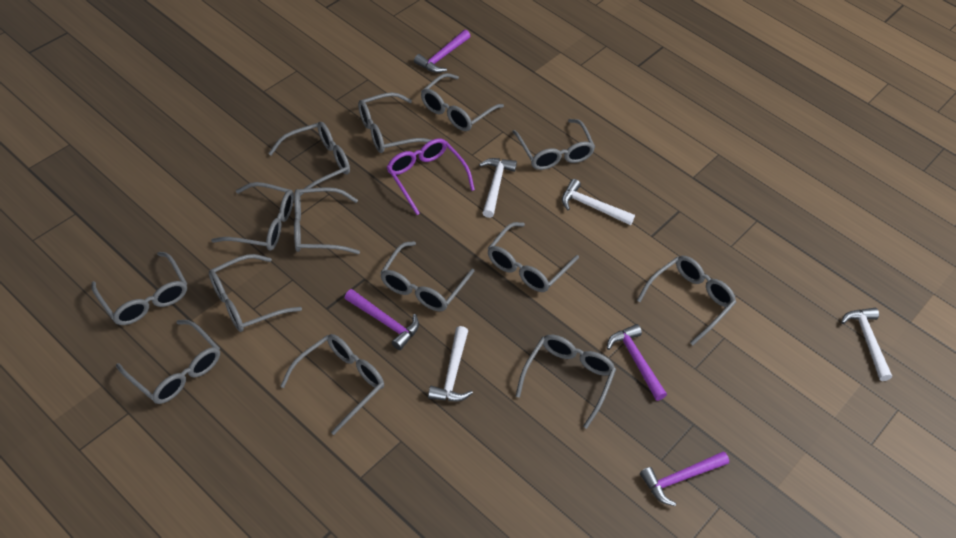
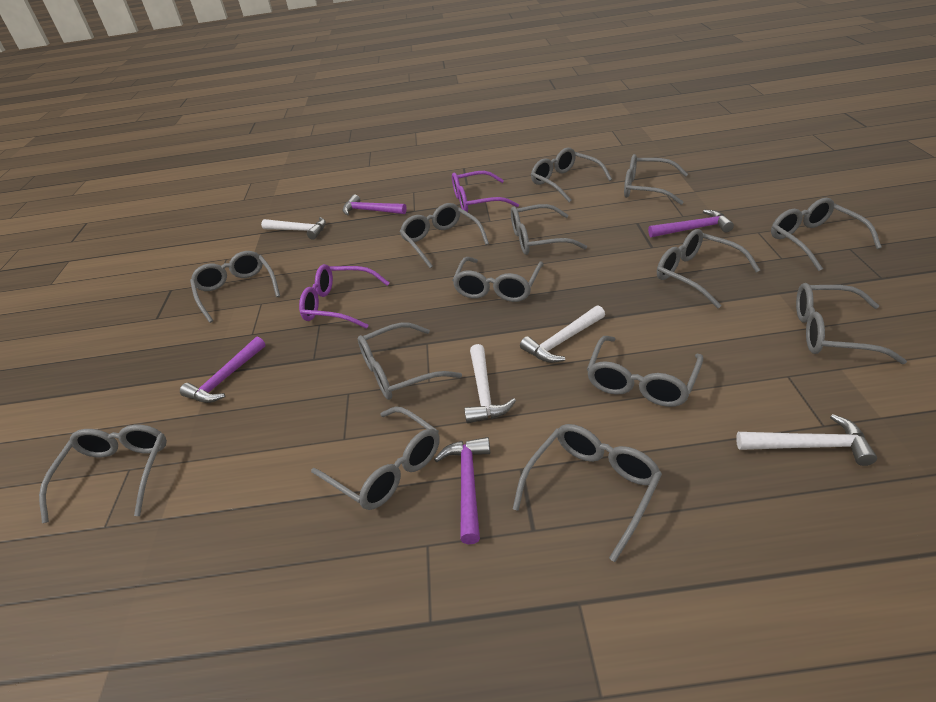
purple glasses: 1 -> 2

